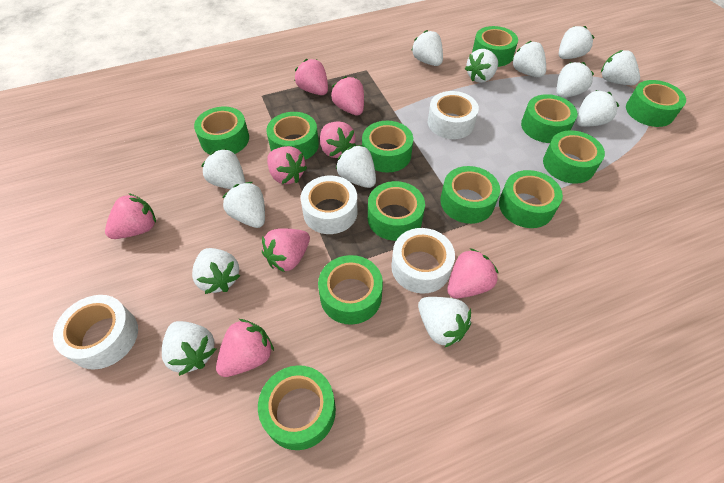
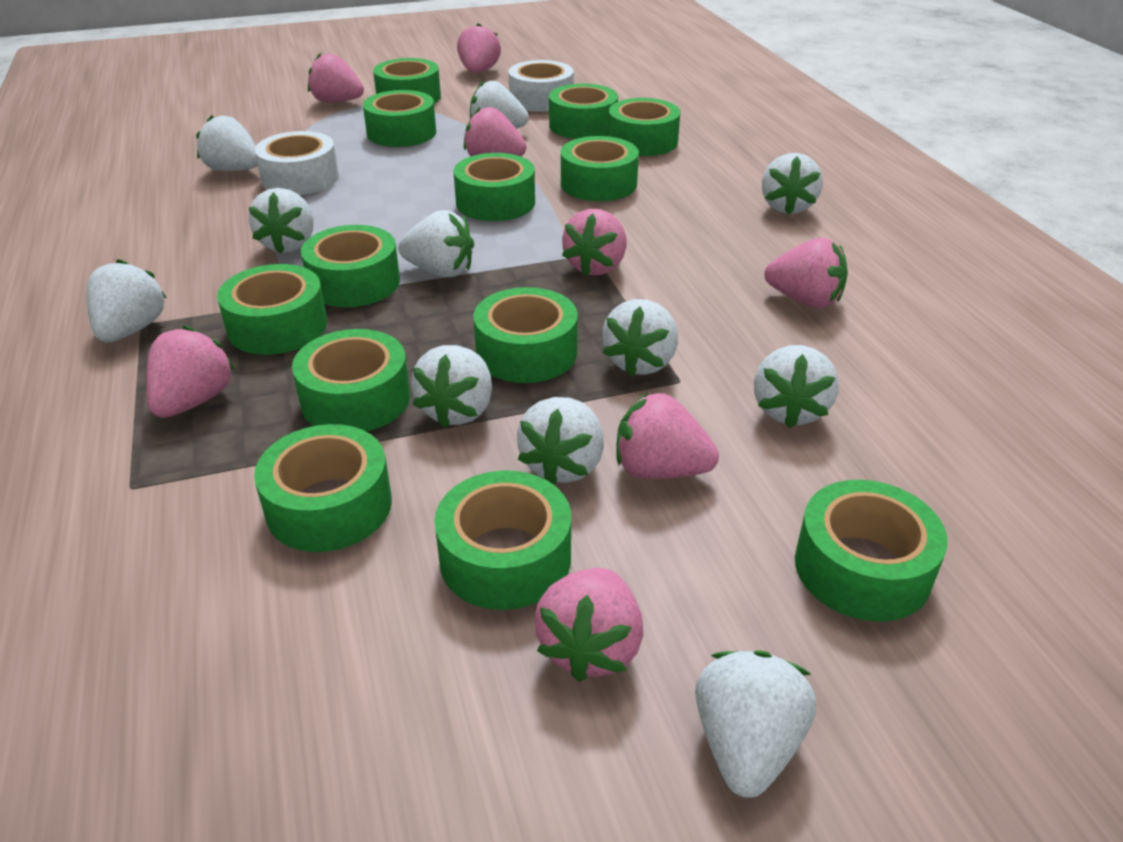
green tape: 12 -> 13
white strawberry: 13 -> 11
white tape: 4 -> 2

